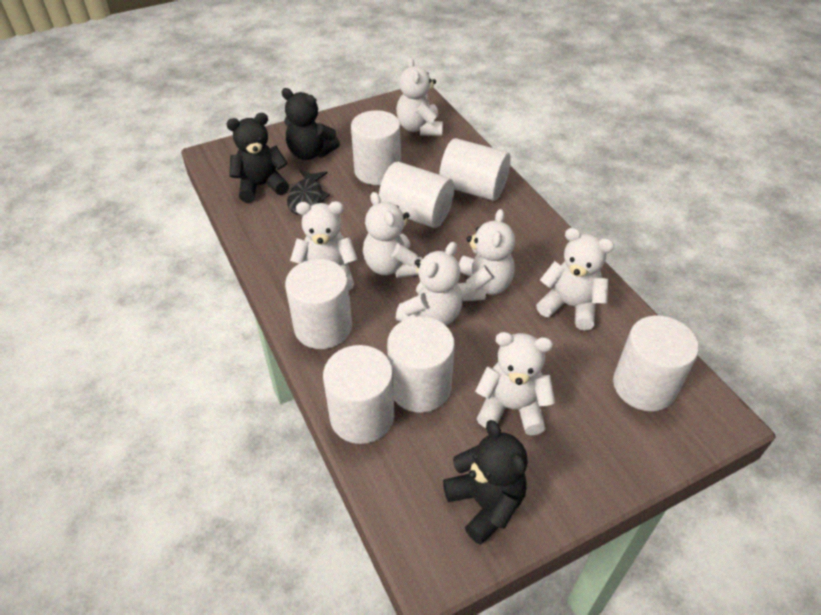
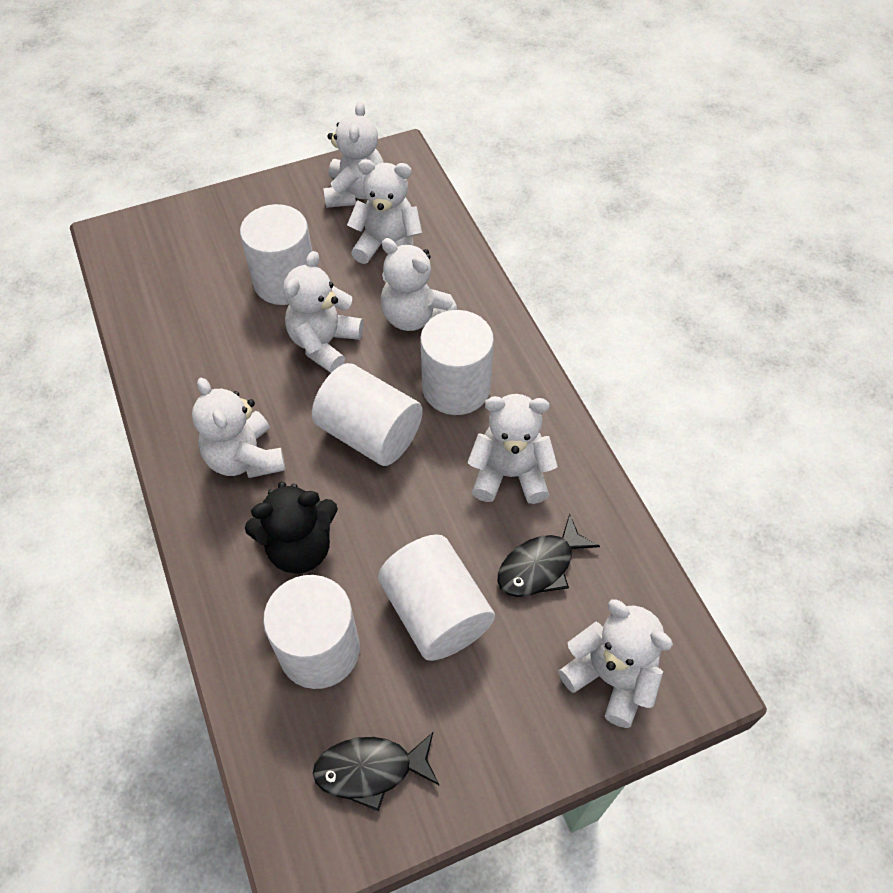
black fish: 1 -> 2
black teddy bear: 3 -> 1
white cylinder: 7 -> 5

